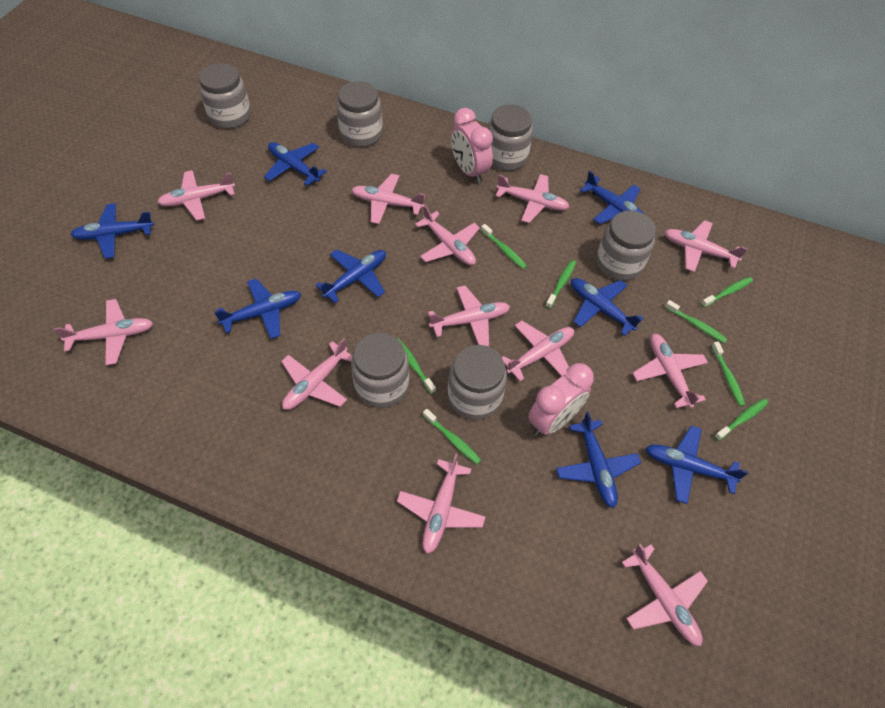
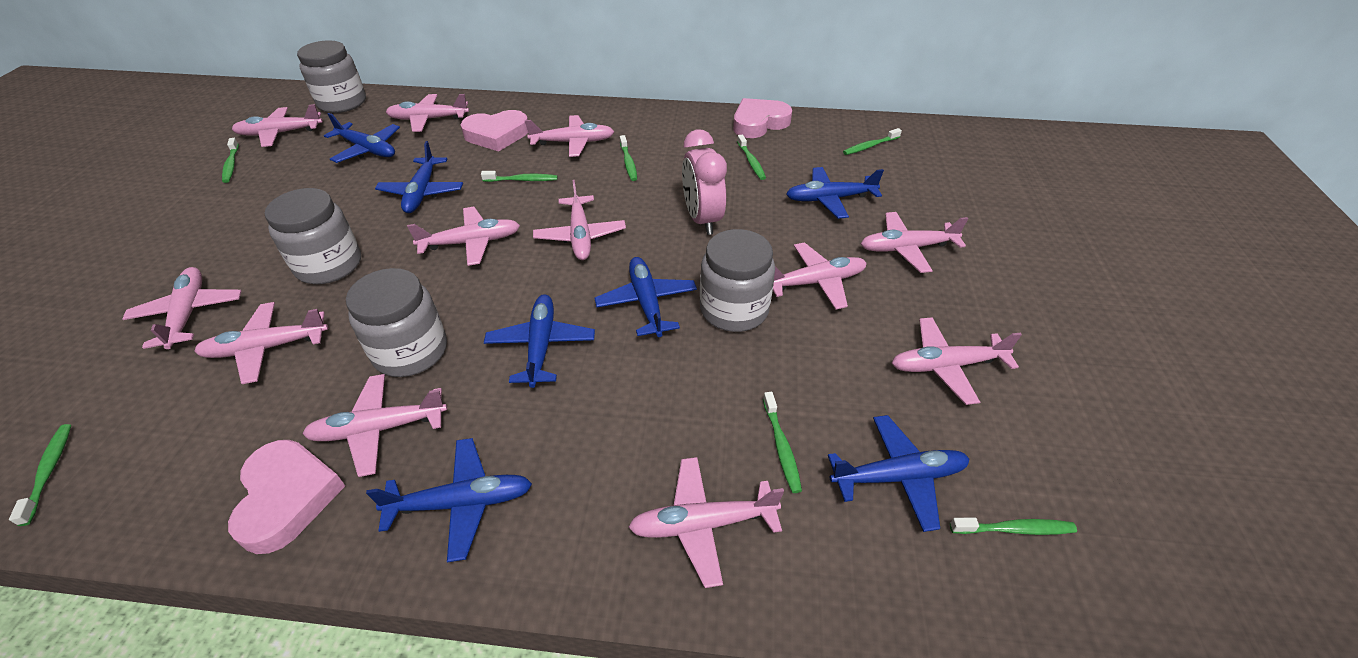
blue plane: 8 -> 7
grey jar: 6 -> 4
pink clock: 2 -> 1
pink heart: 0 -> 3

